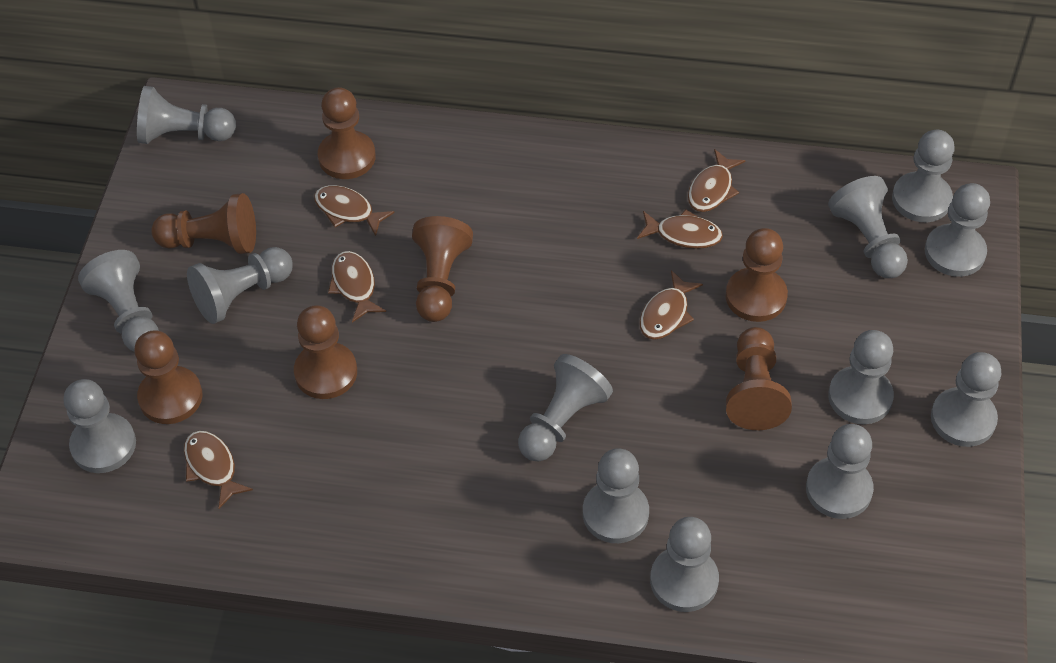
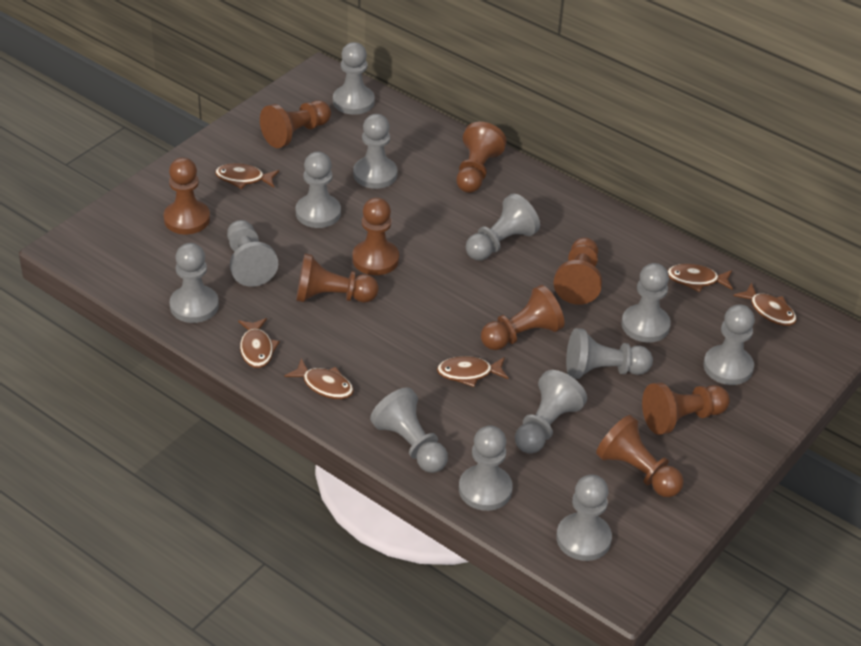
brown pawn: 7 -> 9

